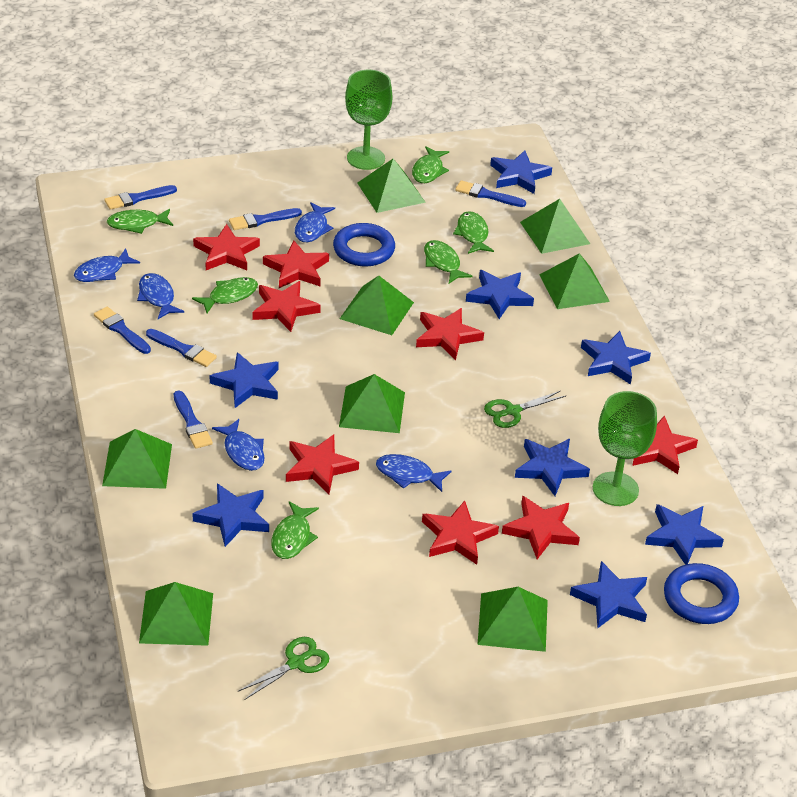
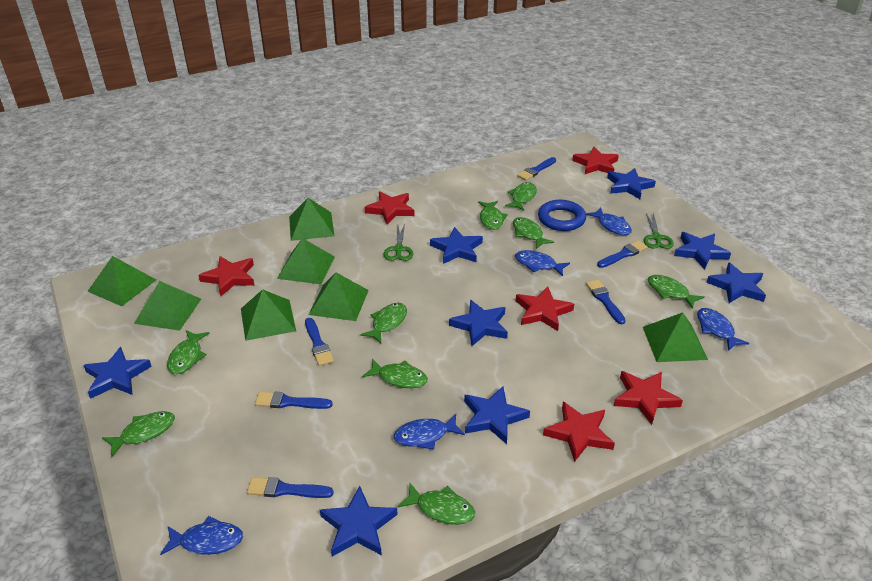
blue ring: 2 -> 1
green fish: 6 -> 9
green goblet: 2 -> 0
green pyramid: 8 -> 7
red star: 8 -> 6

